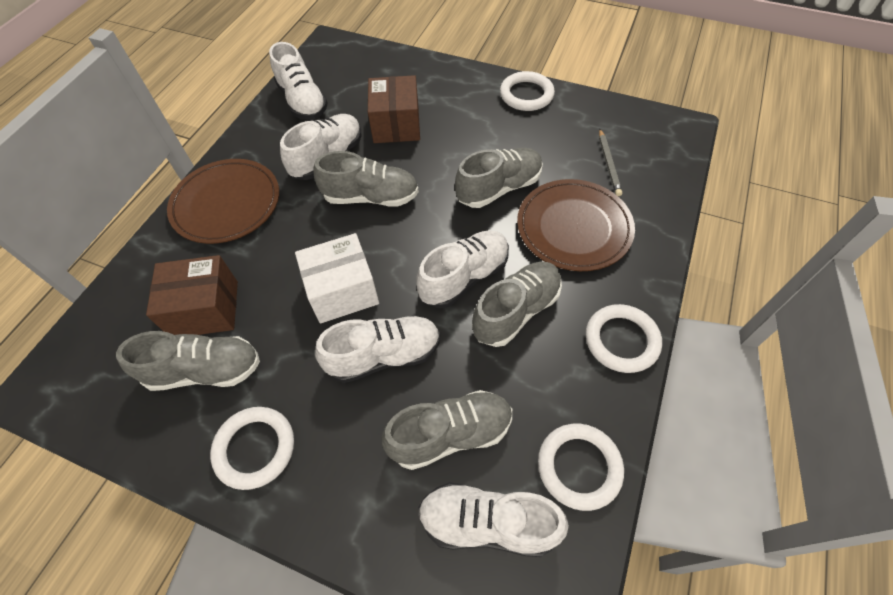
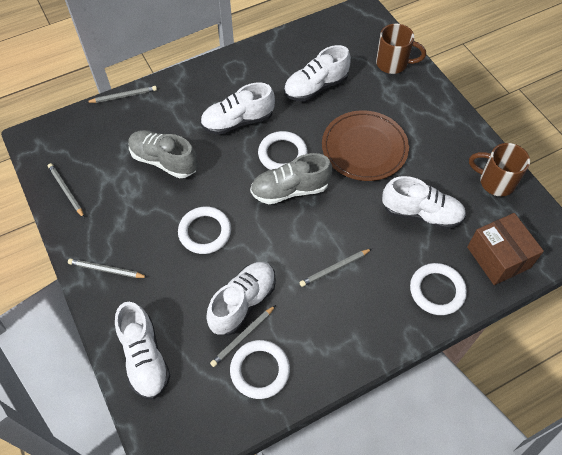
brown box: 2 -> 1
brown mug: 0 -> 2
brown plate: 2 -> 1
grey pencil: 1 -> 5
grey shoe: 5 -> 2
white box: 1 -> 0

